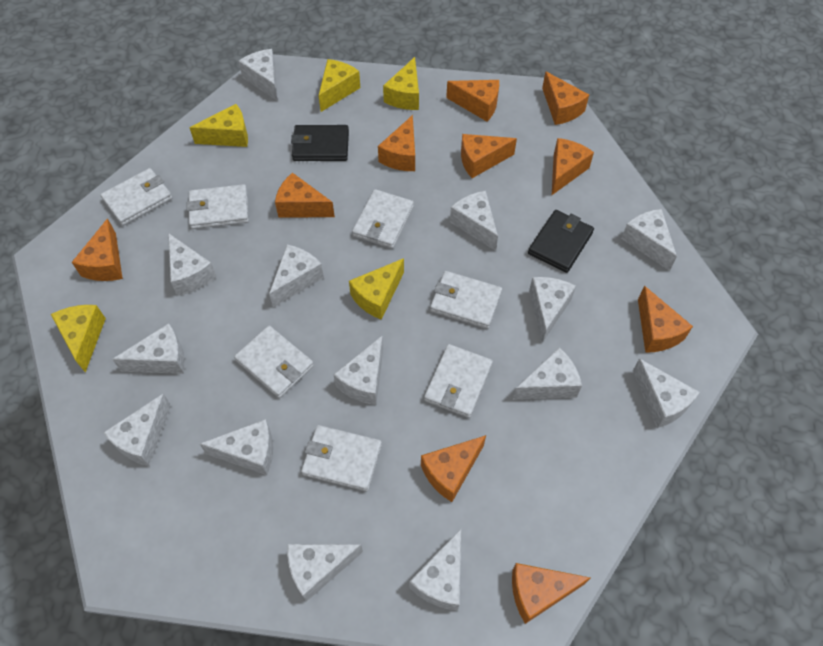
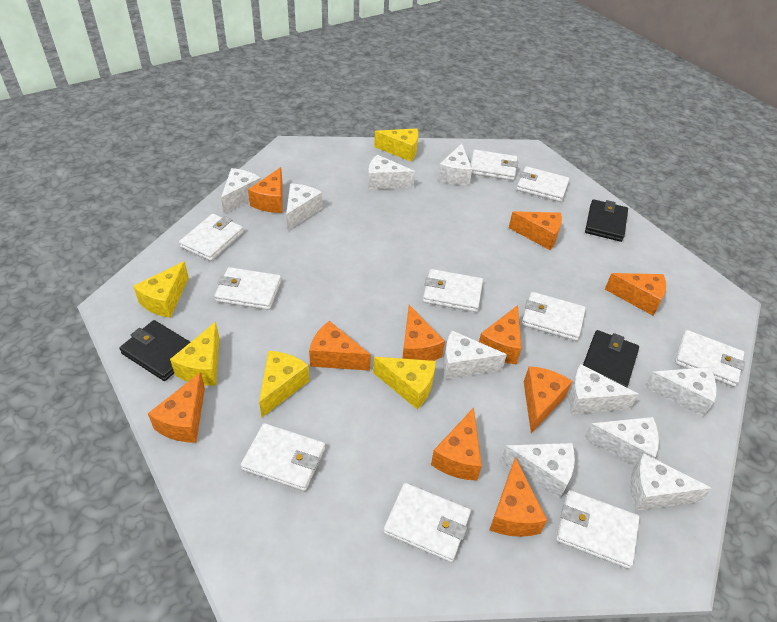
black wallet: 2 -> 3
white cheese: 14 -> 10
white wallet: 7 -> 10

